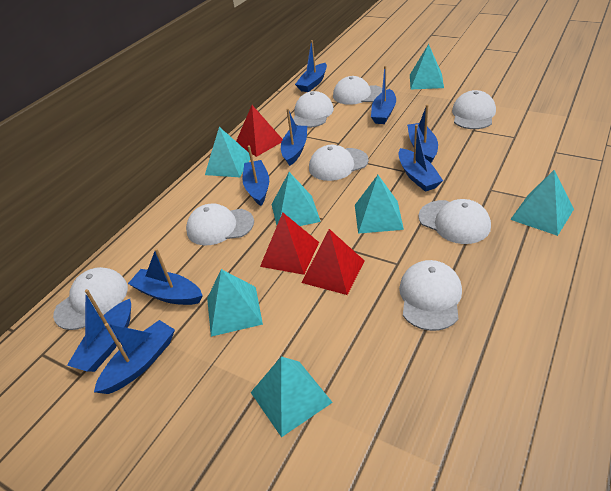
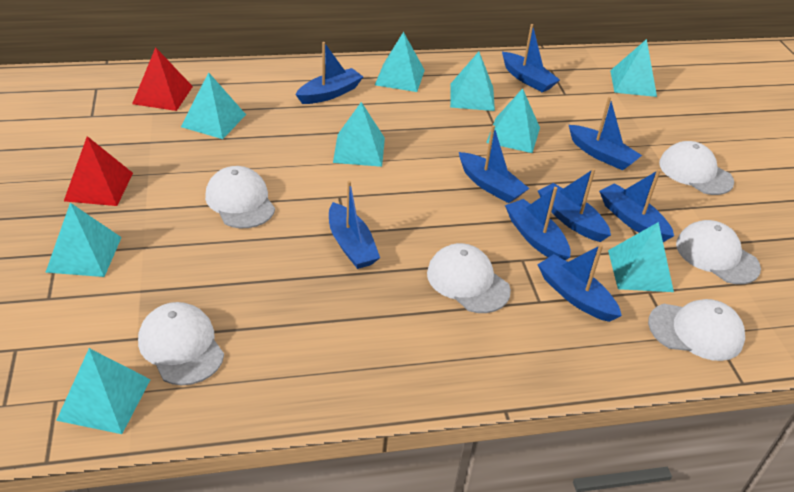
red pyramid: 3 -> 2
turquoise pyramid: 7 -> 9
white cap: 8 -> 6

